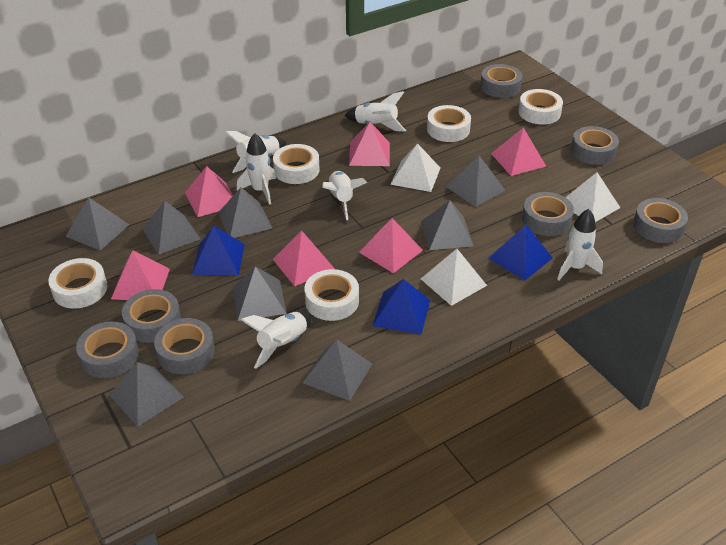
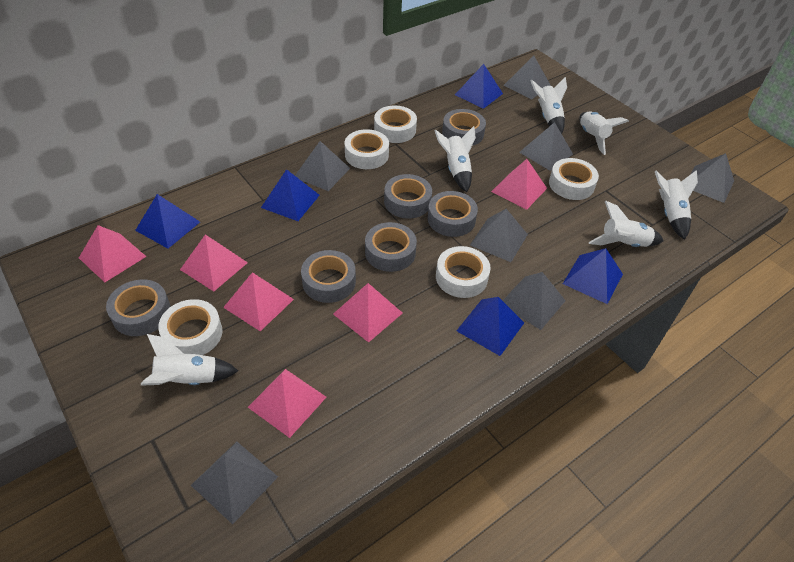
blue pyramid: 3 -> 5
grey pyramid: 8 -> 7
grey tape: 7 -> 6
white pyramid: 3 -> 0

